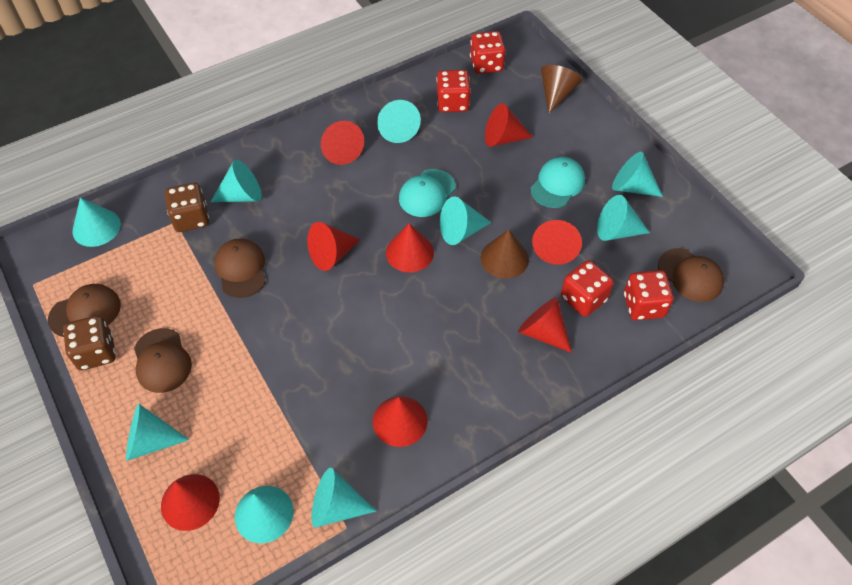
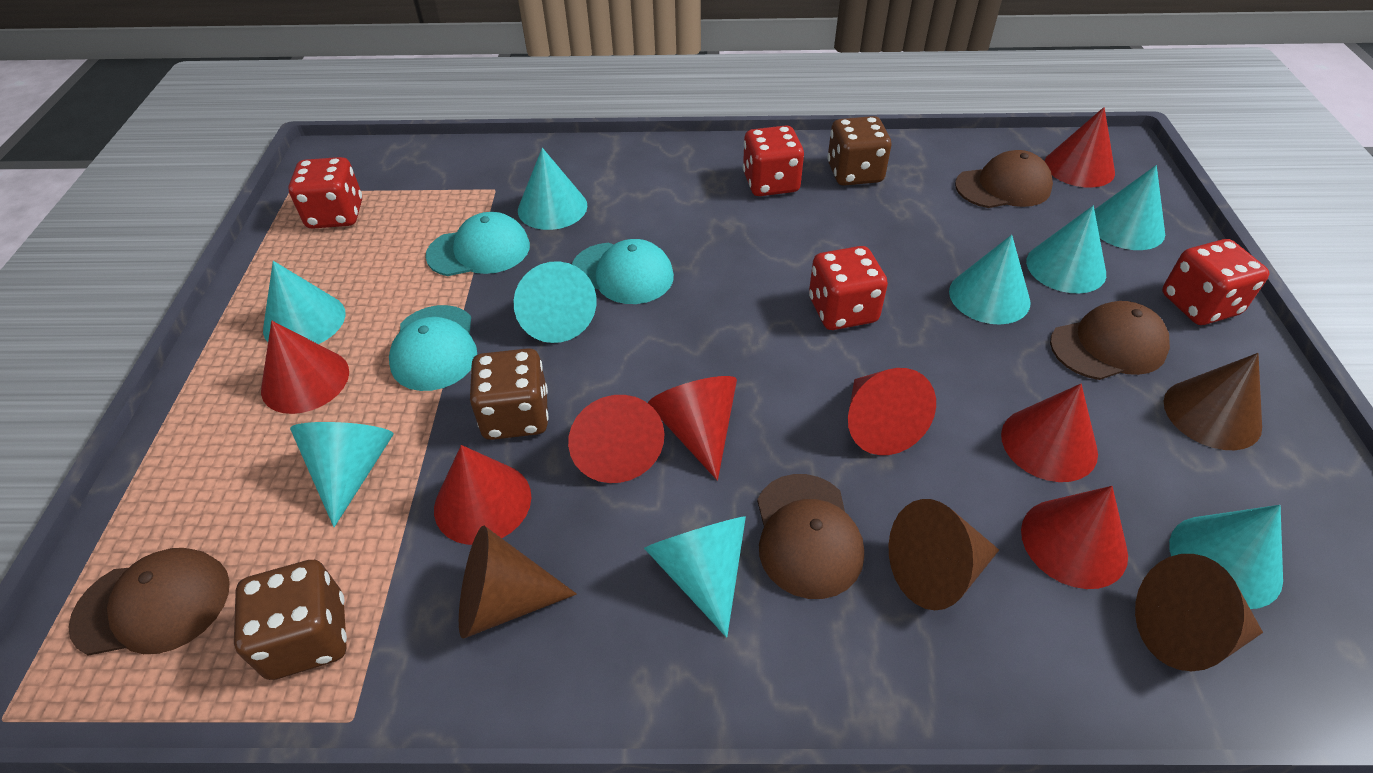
brown cone: 2 -> 4
brown dice: 2 -> 3
turquoise cap: 2 -> 3

